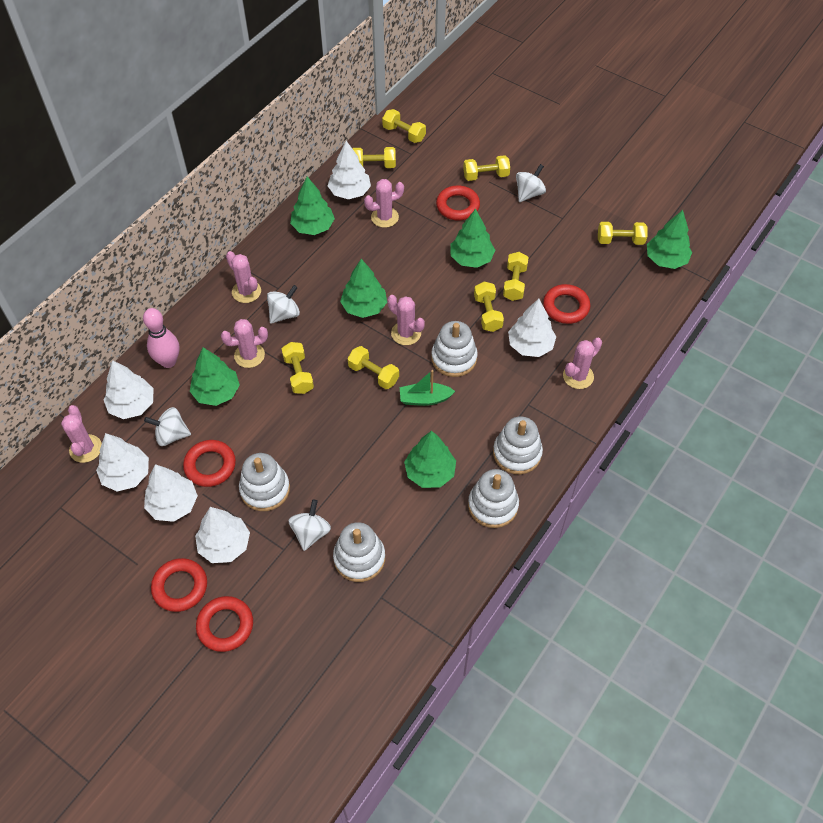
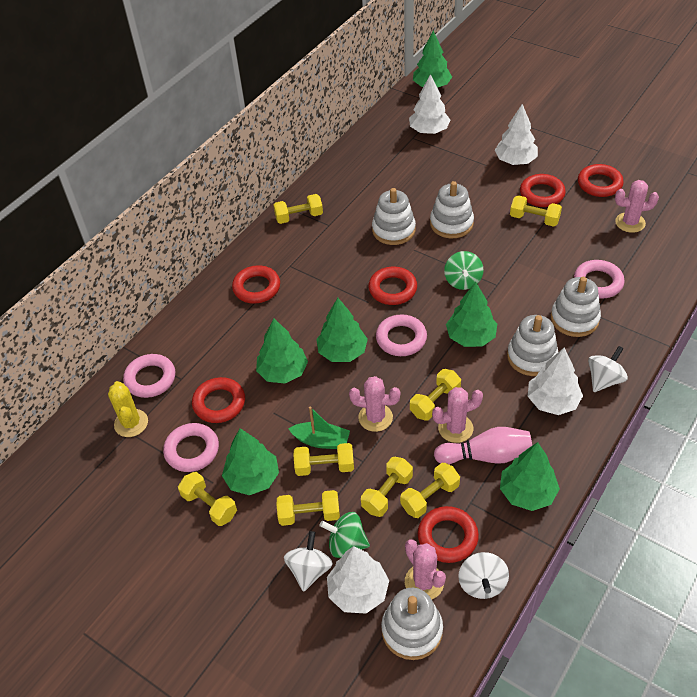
green spinning top: 0 -> 2
pink cactus: 6 -> 4
pink ring: 0 -> 4
red ring: 5 -> 6
white spinning top: 4 -> 3
white tree: 6 -> 4
yellow cactus: 0 -> 1

